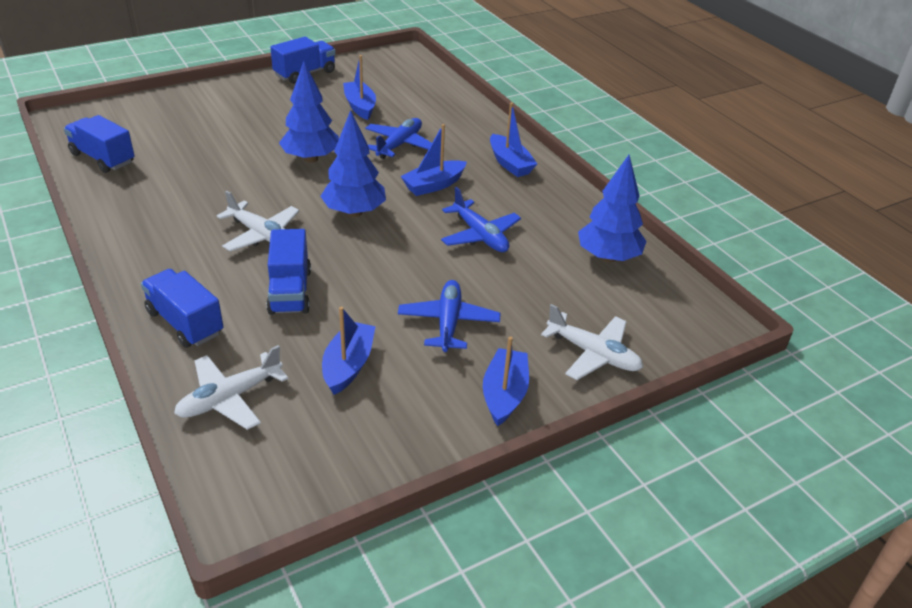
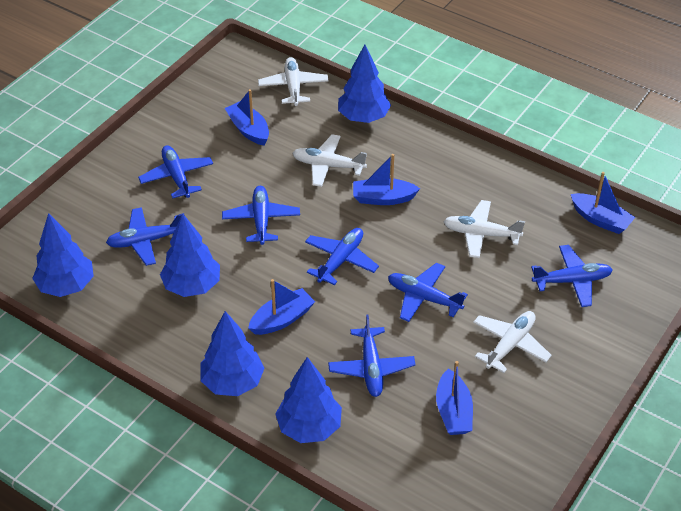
blue plane: 3 -> 7
blue tree: 3 -> 5
blue truck: 4 -> 0
white plane: 3 -> 4

